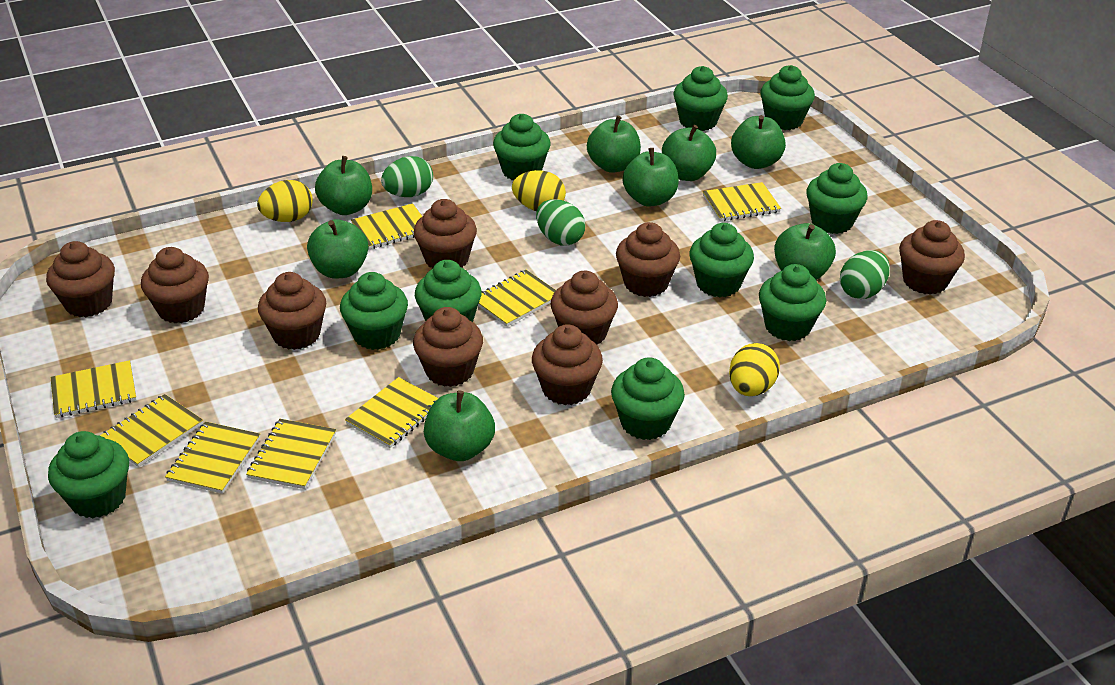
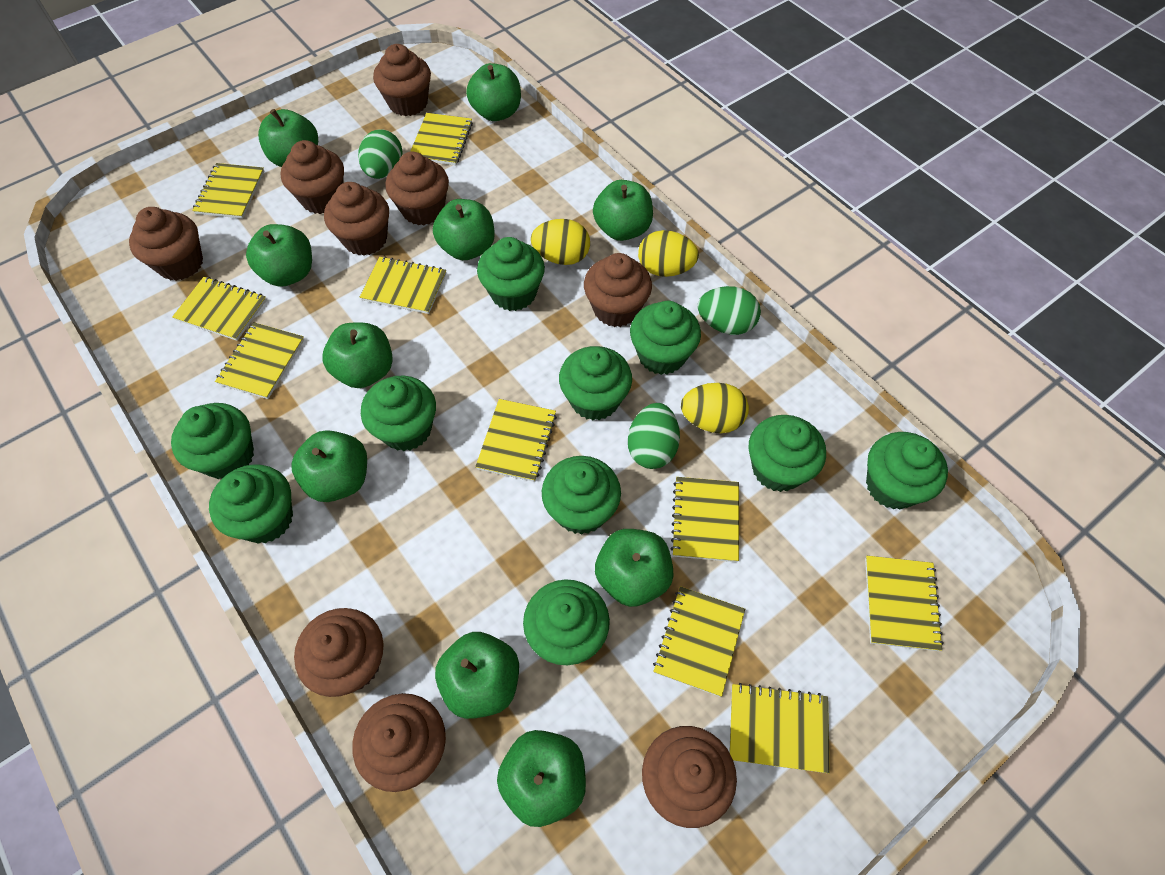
green apple: 8 -> 10
yellow notebook: 8 -> 10

